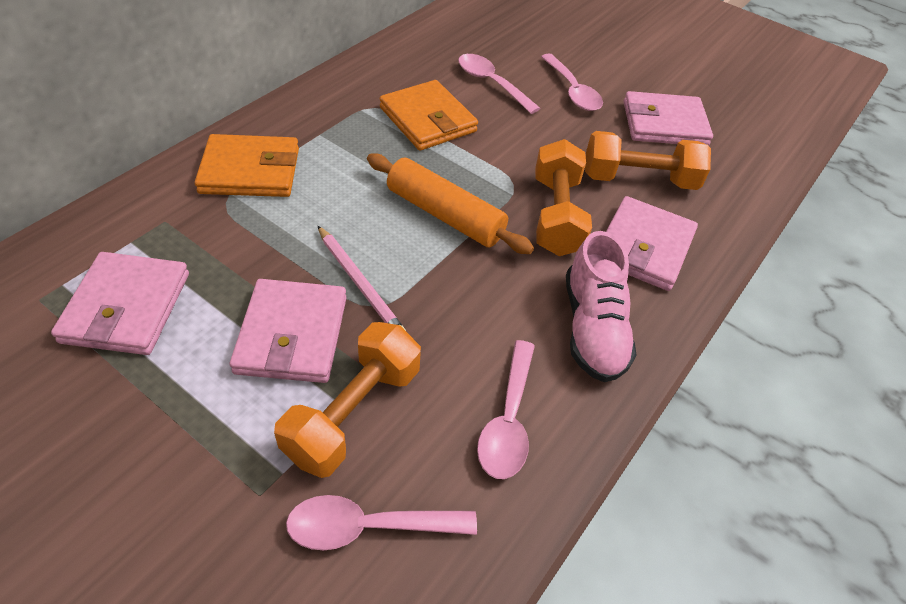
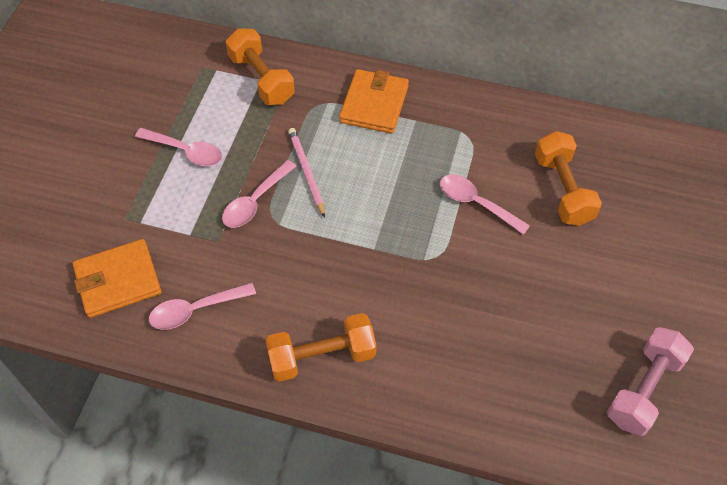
orange rolling pin: 1 -> 0
pink dumbbell: 0 -> 1
pink shoe: 1 -> 0
pink wallet: 4 -> 0

